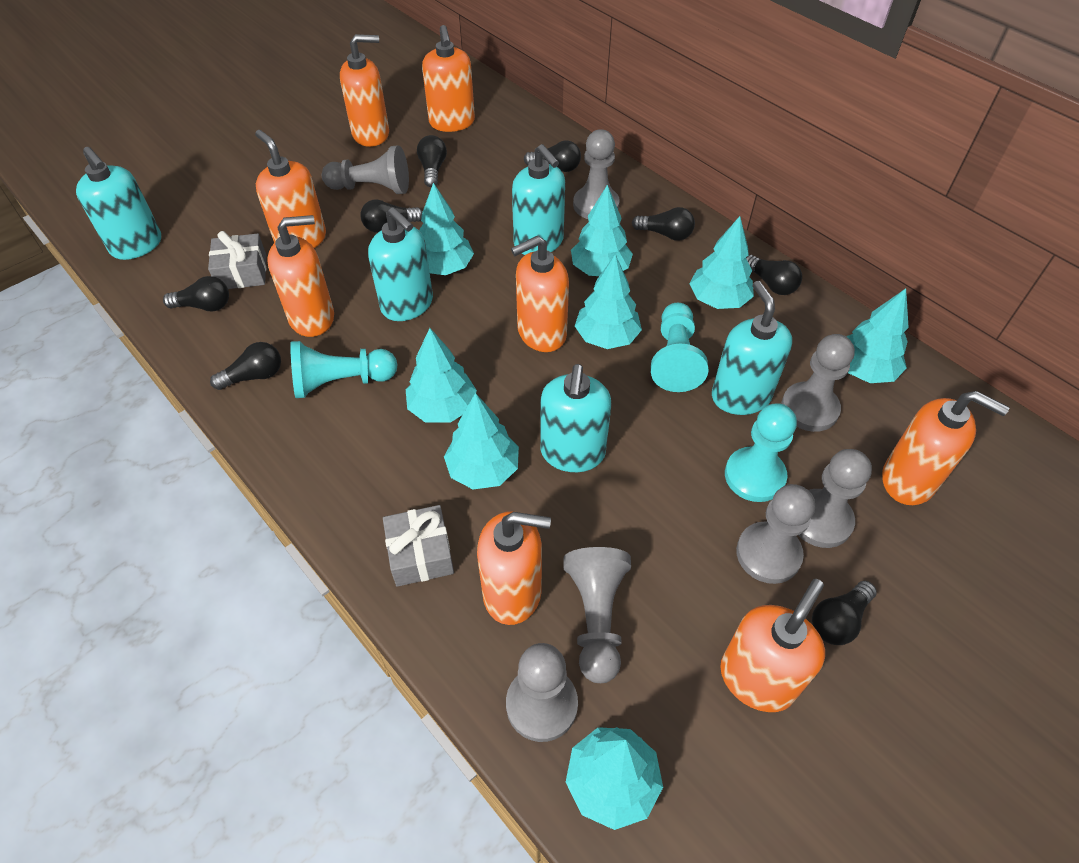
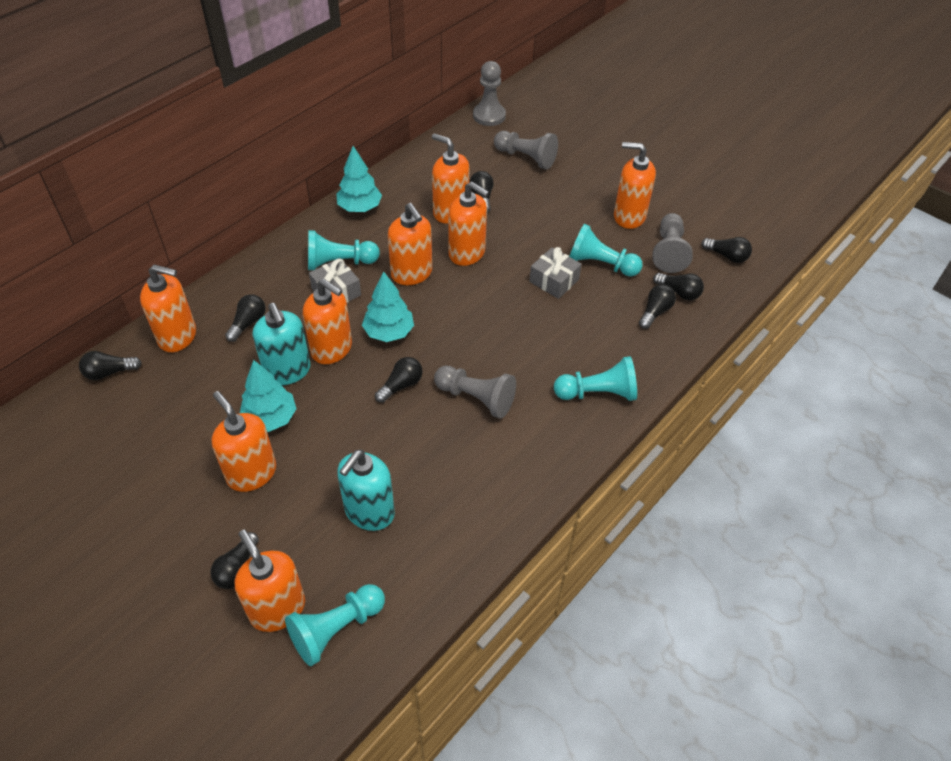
grey pawn: 7 -> 4
turquoise pawn: 3 -> 4
turquoise soap dispenser: 5 -> 2
turquoise tree: 8 -> 3

